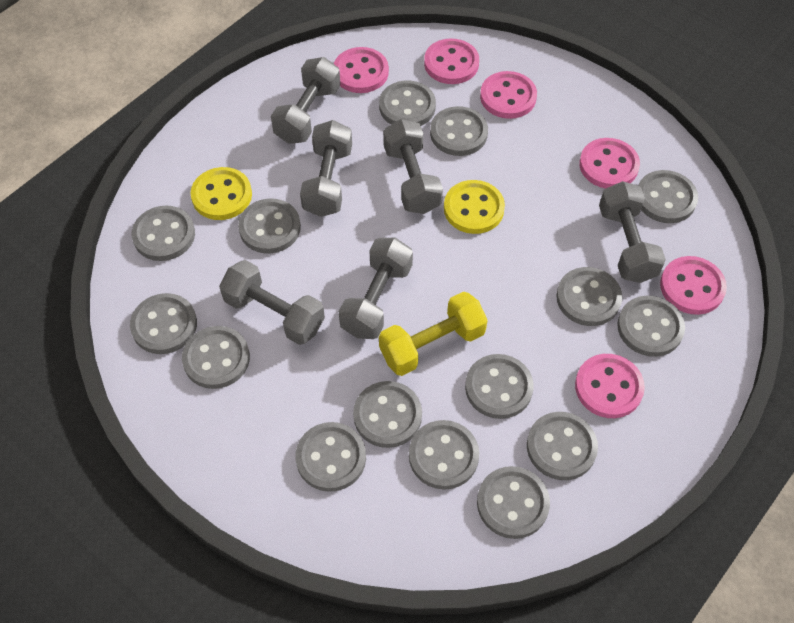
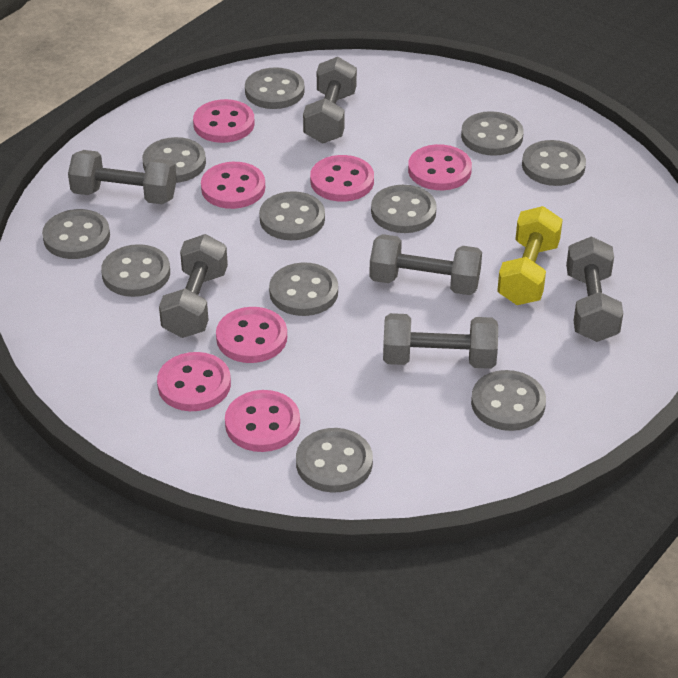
grey button: 15 -> 11
pink button: 6 -> 7
yellow button: 2 -> 0

